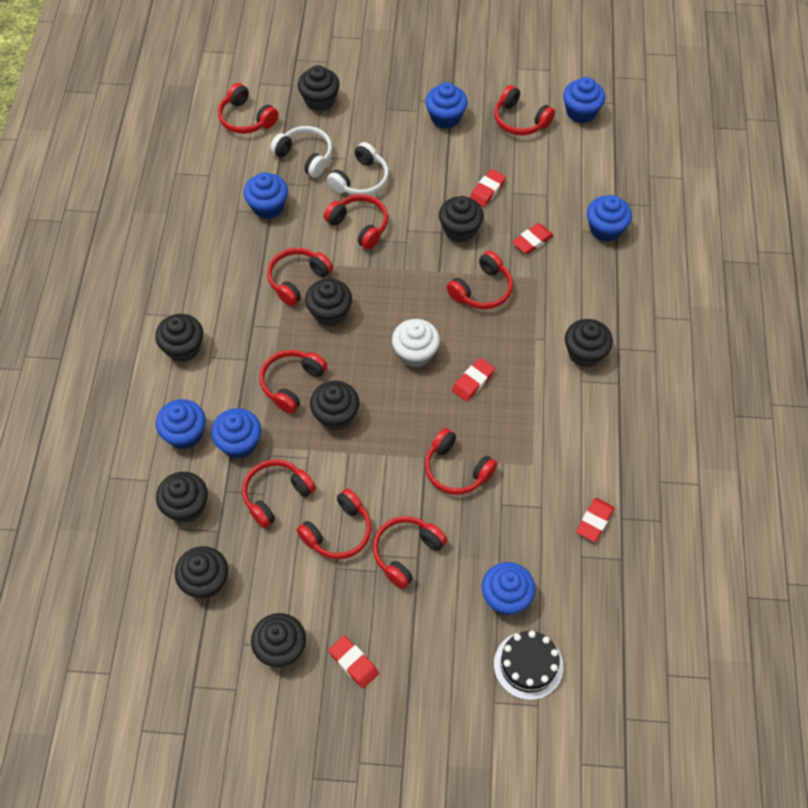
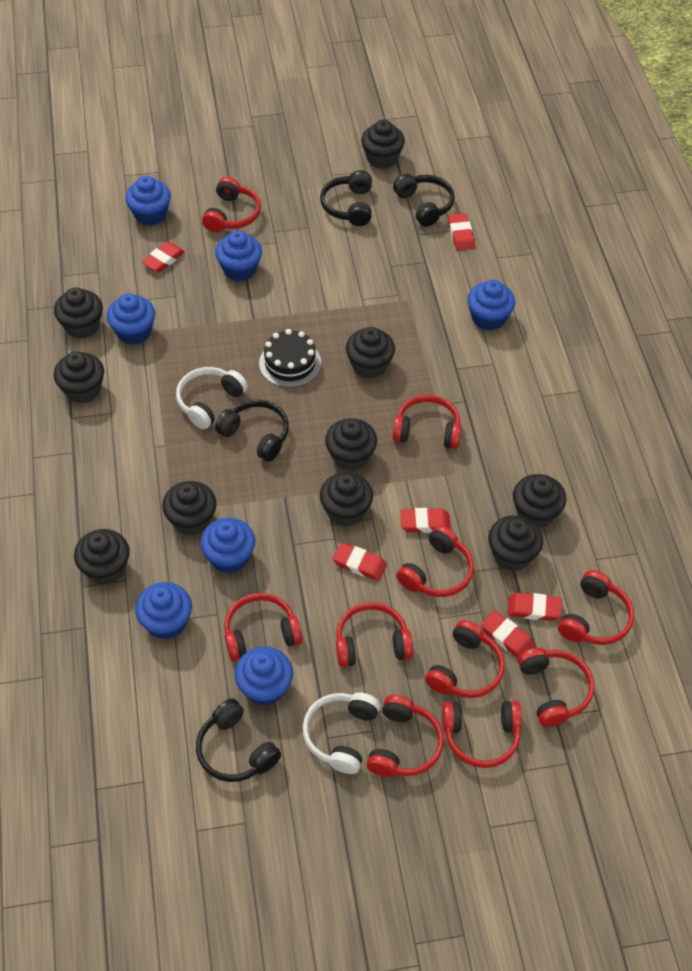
black cupcake: 9 -> 10
black headphones: 0 -> 4
red eraser: 5 -> 6
white cupcake: 1 -> 0

